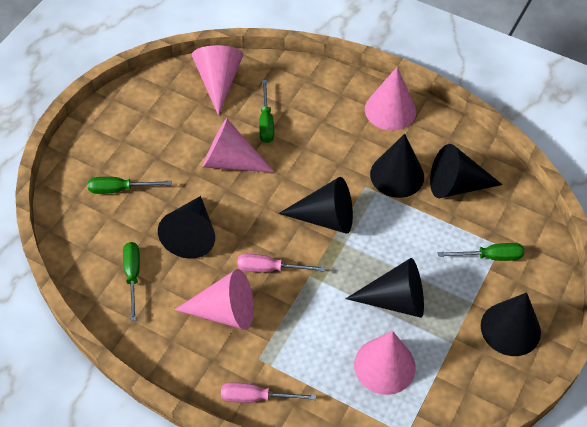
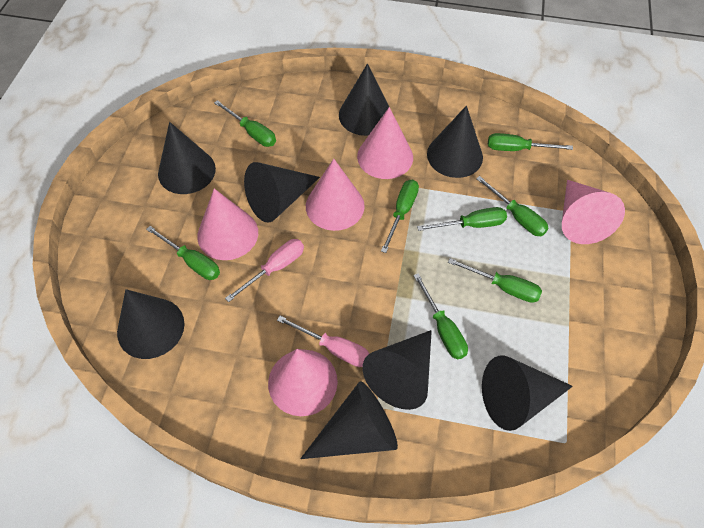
black cone: 6 -> 8
green screwdriver: 4 -> 8

